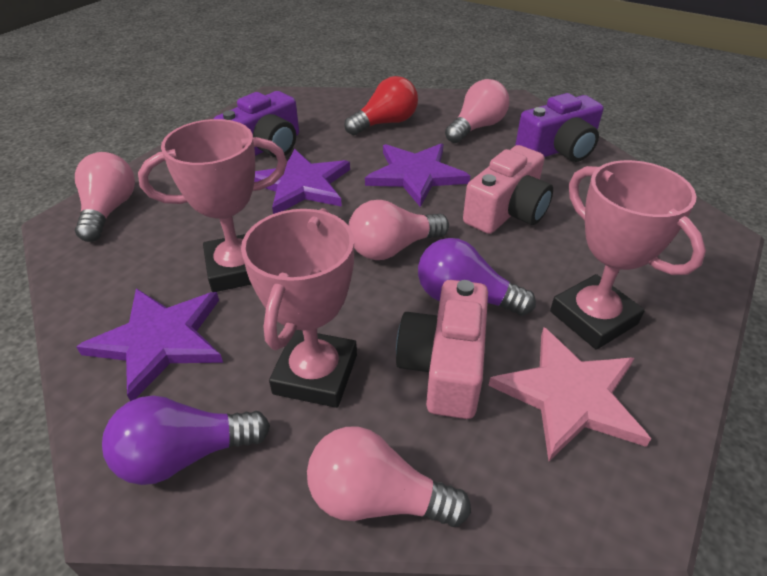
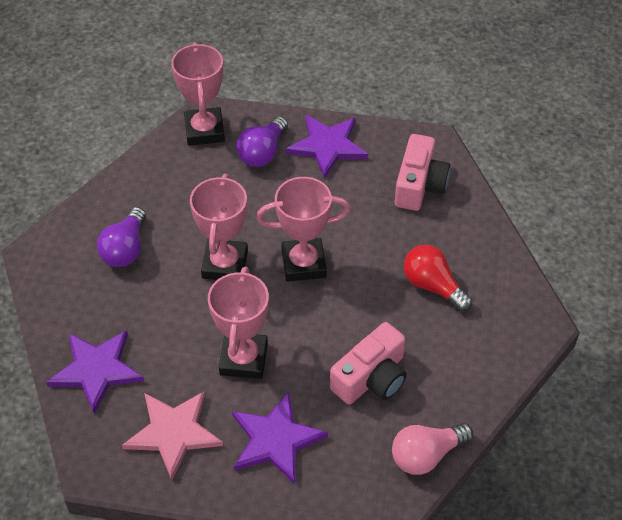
pink light bulb: 4 -> 1
pink trophy: 3 -> 4
purple camera: 2 -> 0

